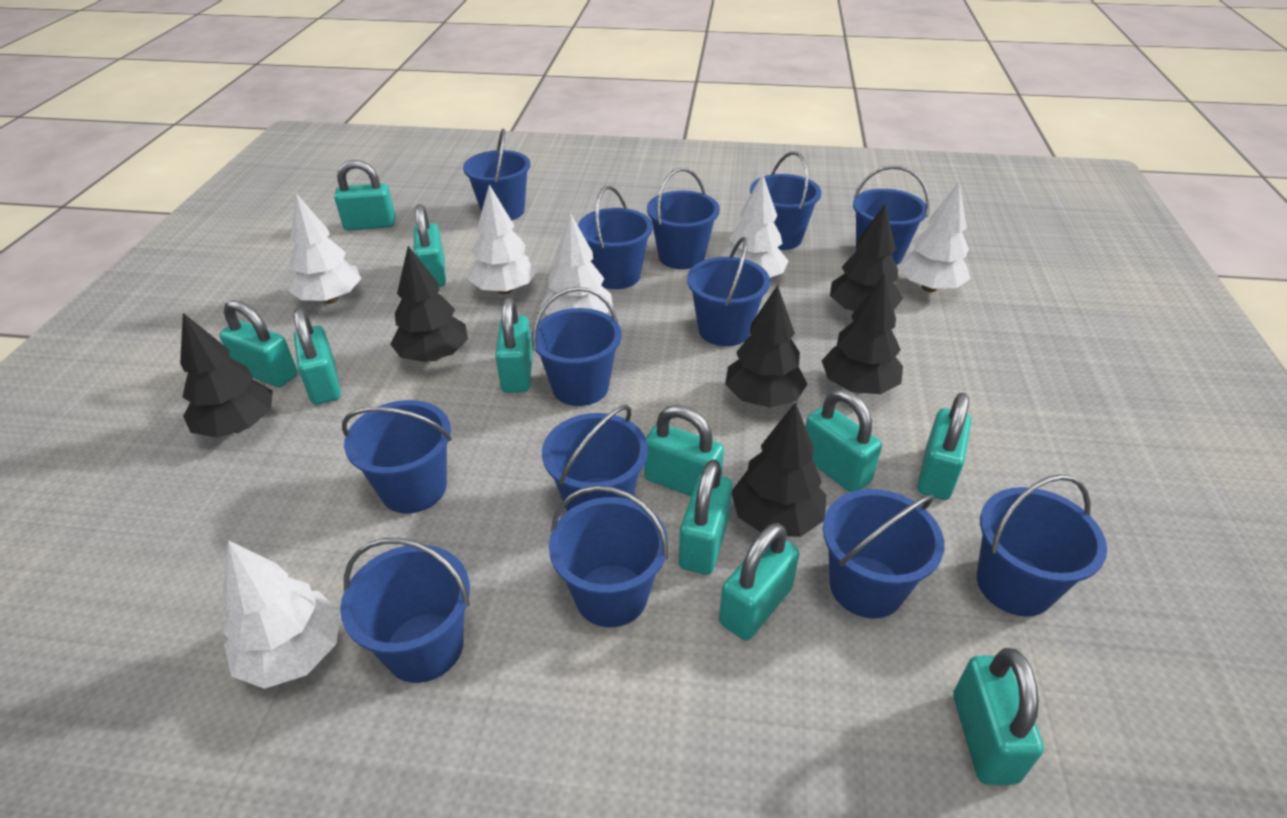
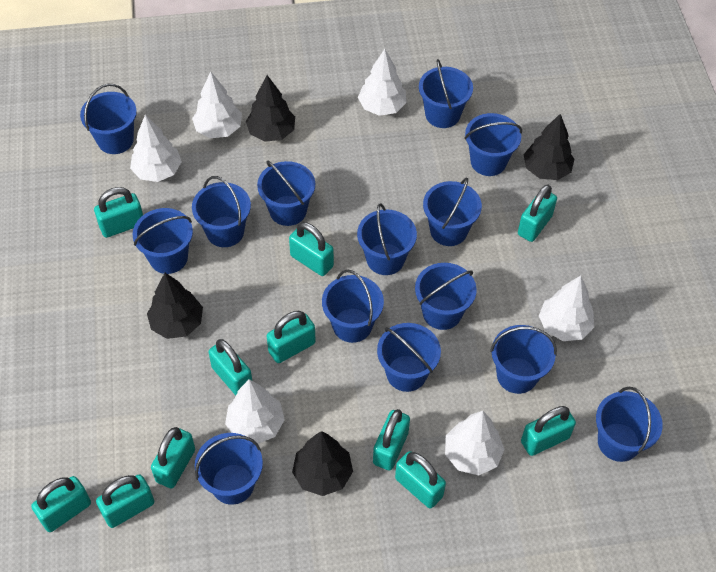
black tree: 6 -> 4
blue bucket: 13 -> 14

